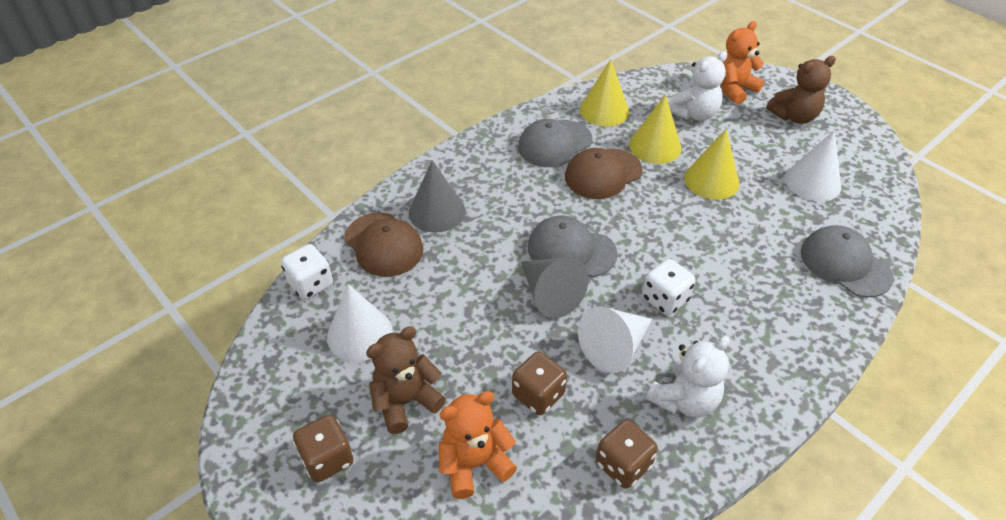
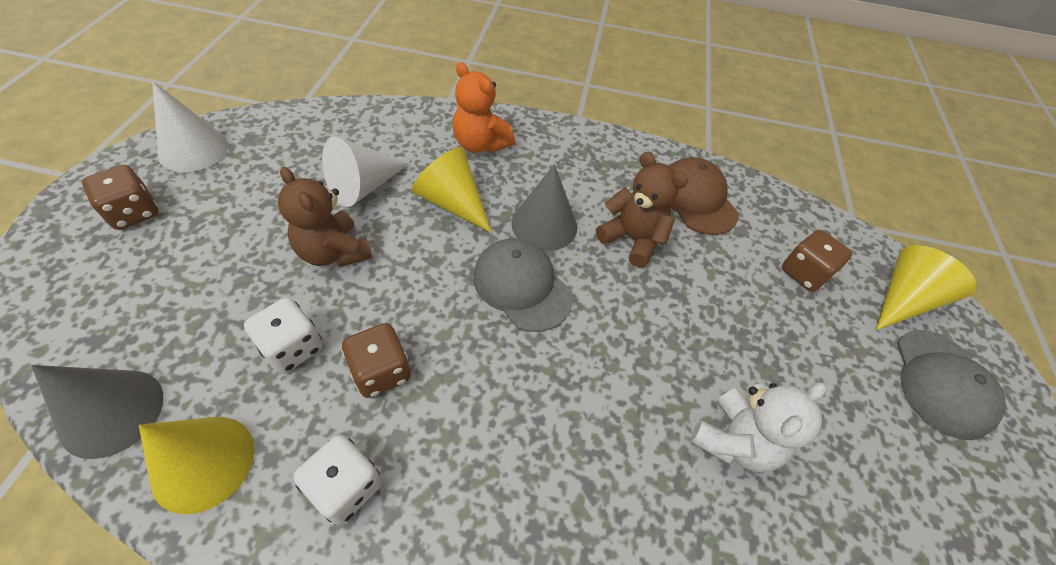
brown cap: 2 -> 1
grey cap: 3 -> 2
orange teddy bear: 2 -> 1
white cone: 3 -> 2
white teddy bear: 2 -> 1

